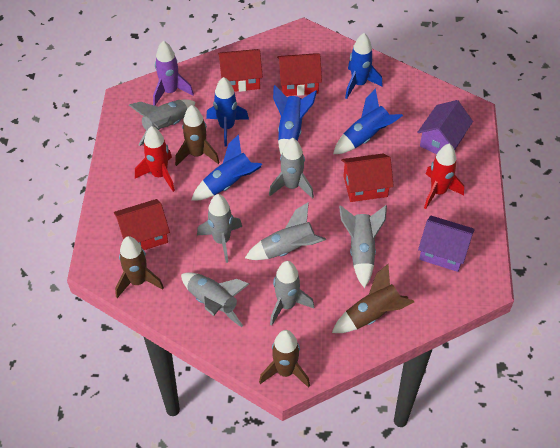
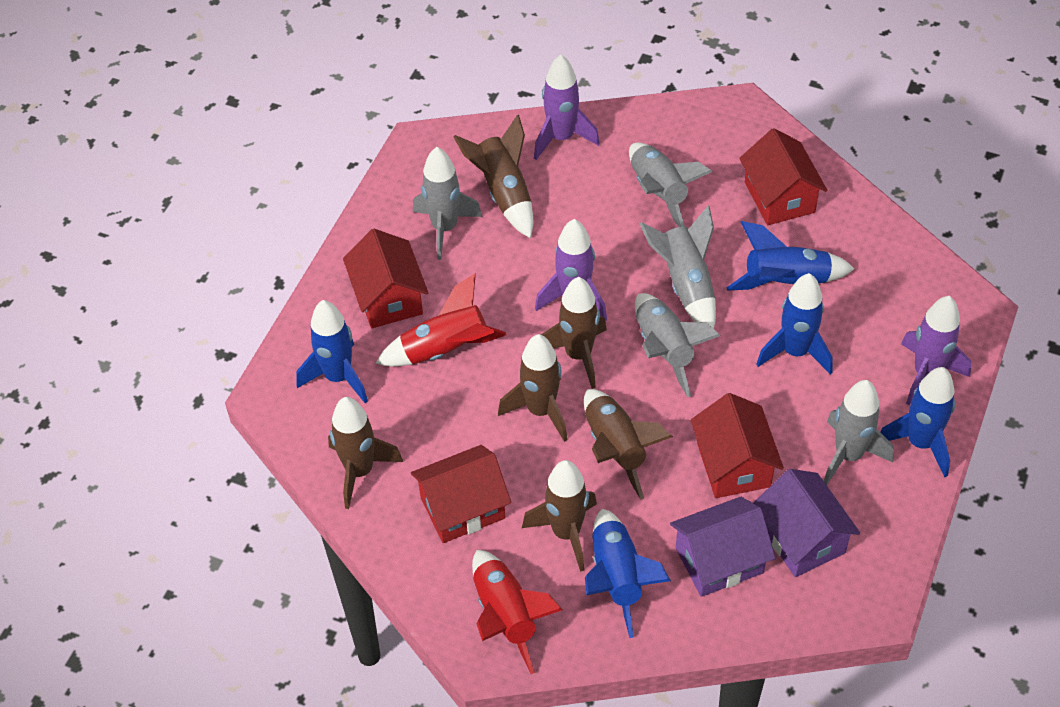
brown rocket: 4 -> 6
grey rocket: 7 -> 5
purple rocket: 1 -> 3

